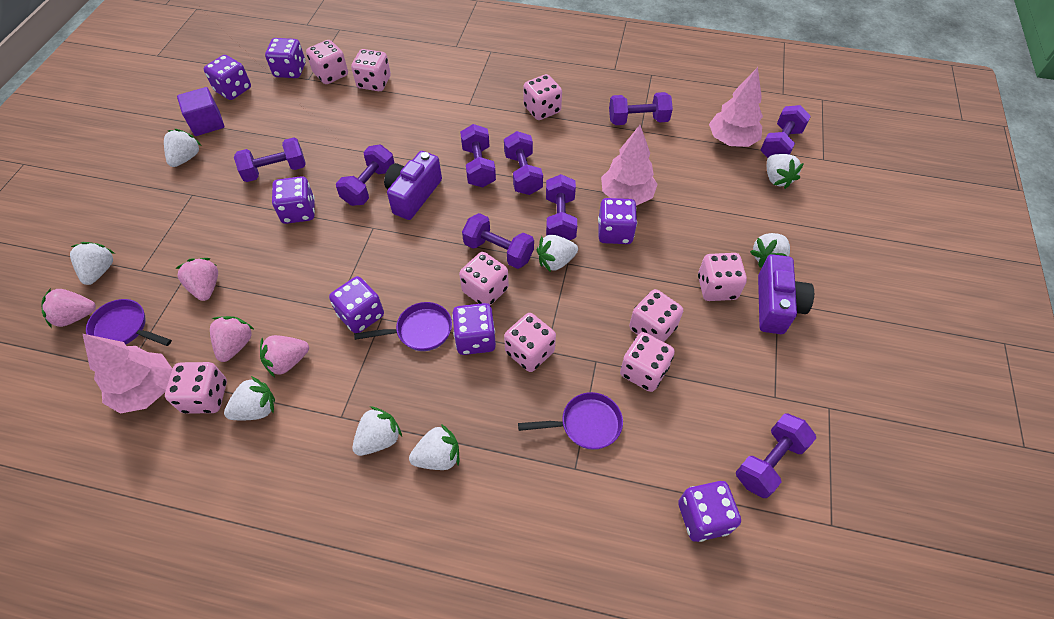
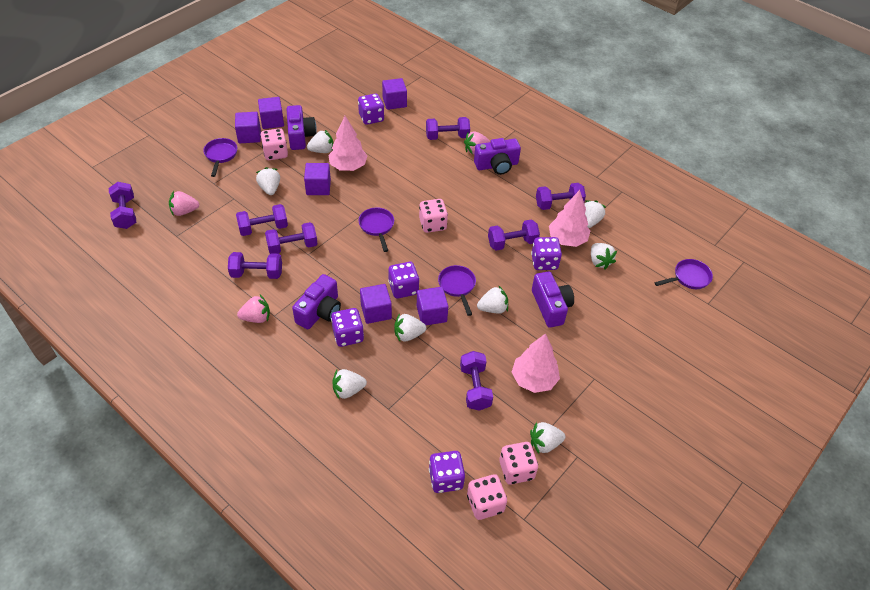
pink dice: 9 -> 4
pink strawberry: 4 -> 3
purple camera: 2 -> 4
purple cube: 1 -> 6
purple dice: 7 -> 5
purple dumbbell: 9 -> 8
purple pan: 3 -> 4

